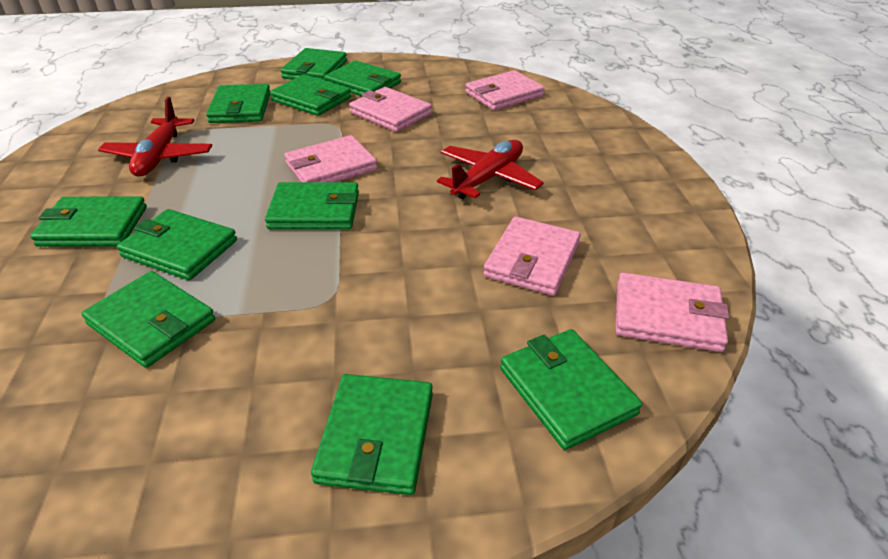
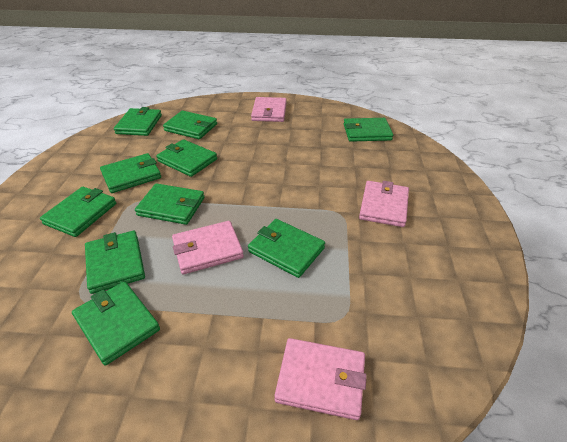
pink wallet: 5 -> 4
red plane: 2 -> 0

